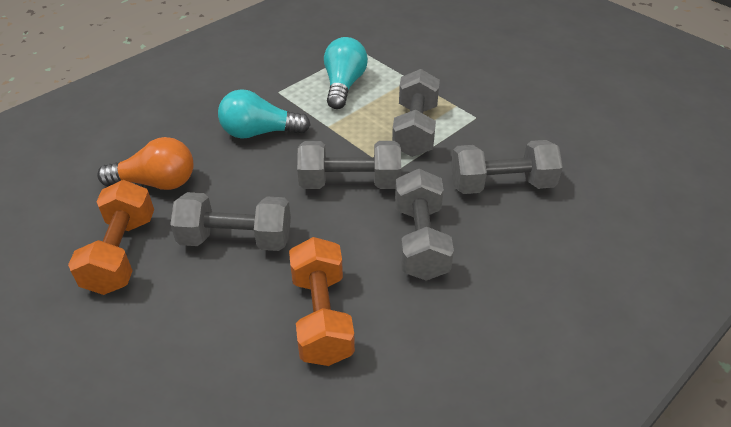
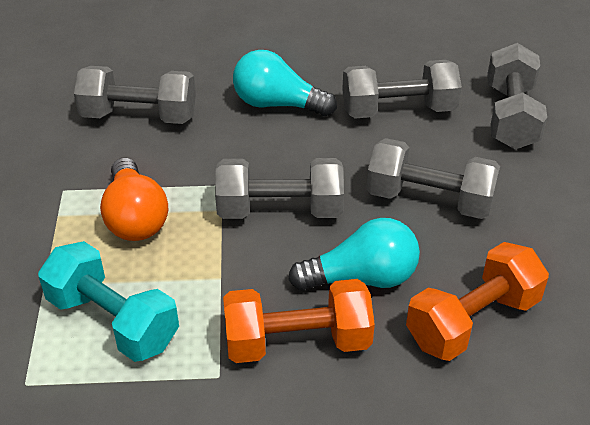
turquoise dumbbell: 0 -> 1

